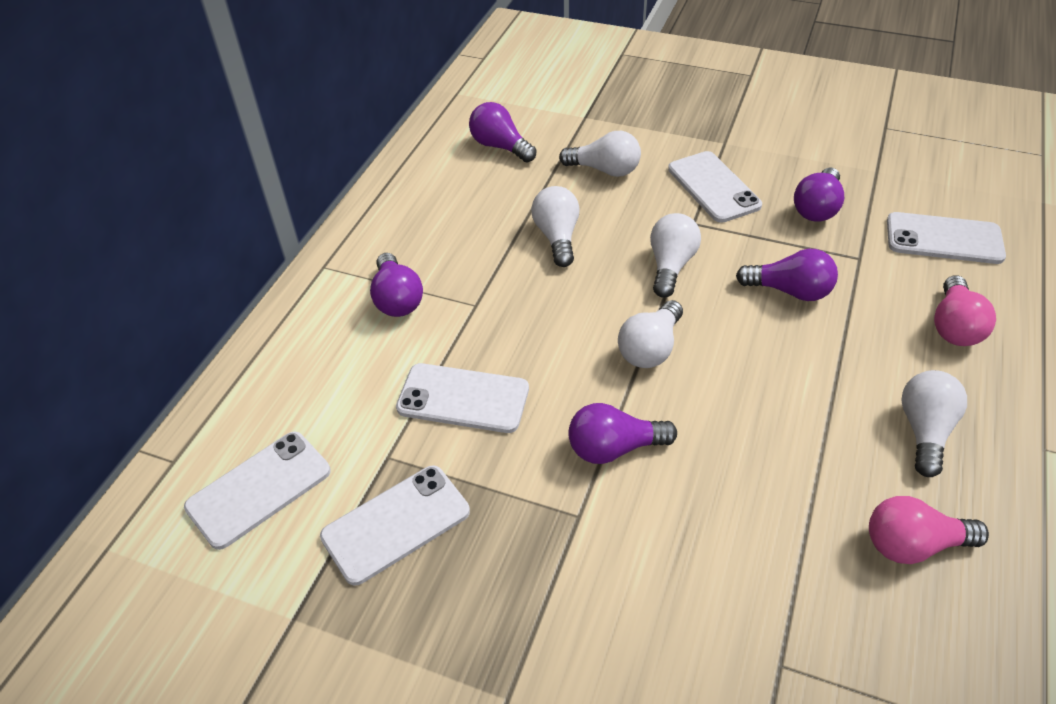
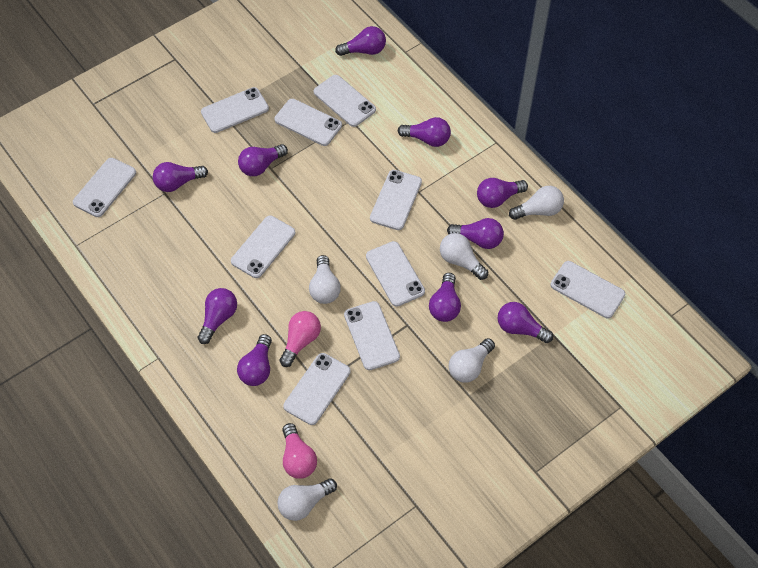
purple light bulb: 5 -> 10
white phone: 5 -> 10

